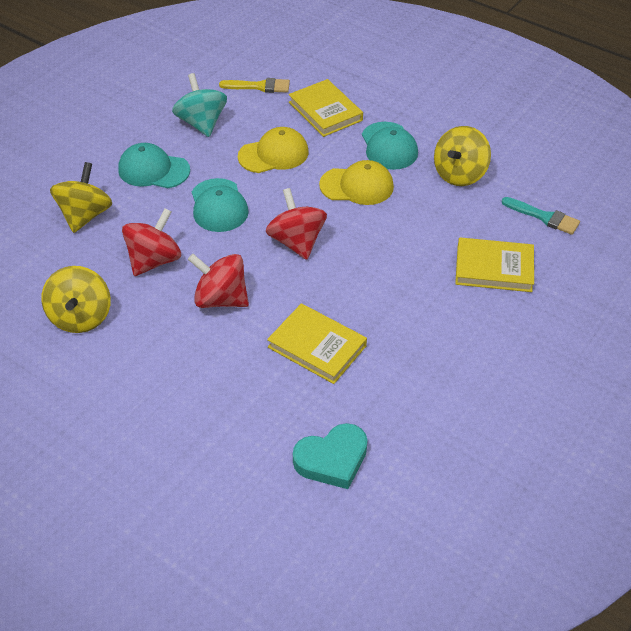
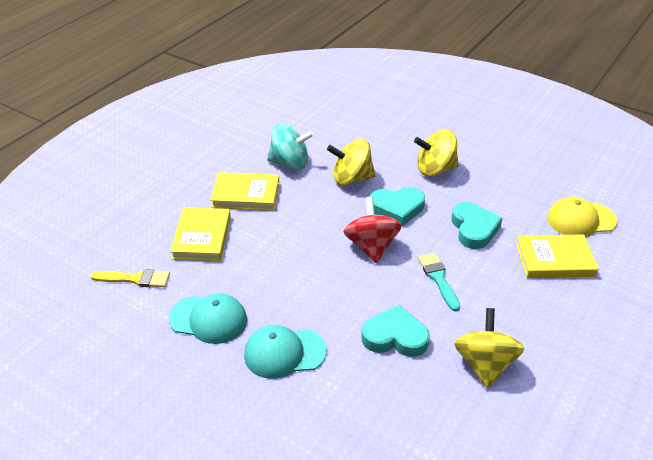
red spinning top: 3 -> 1
turquoise cap: 3 -> 2
turquoise heart: 1 -> 3
yellow cap: 2 -> 1

